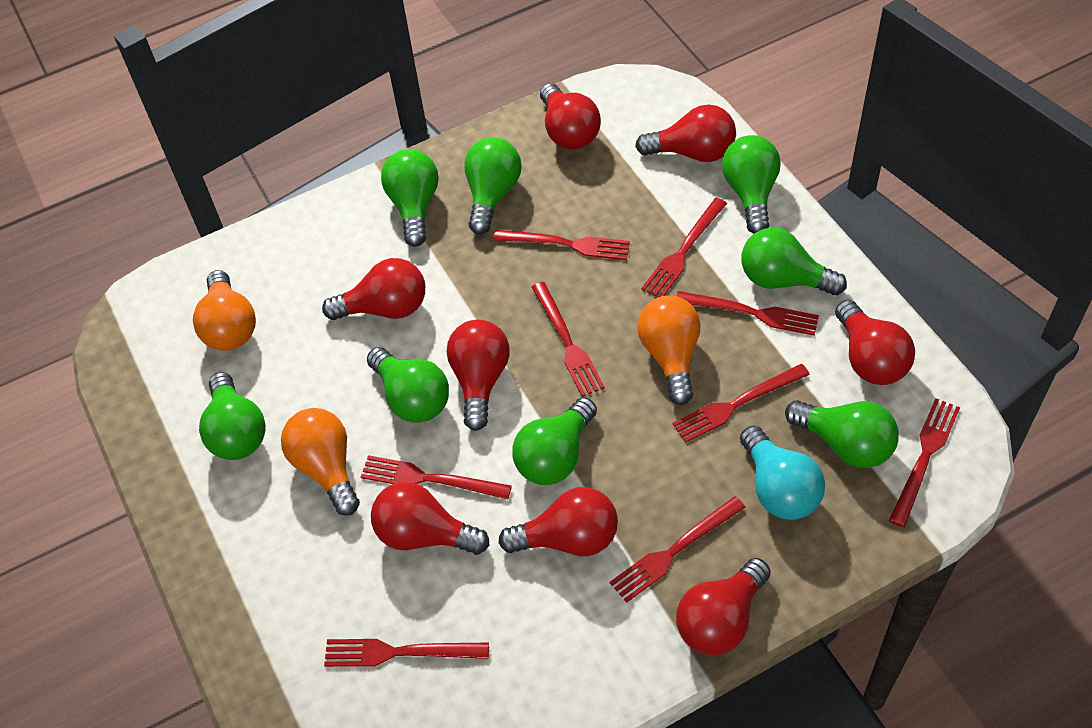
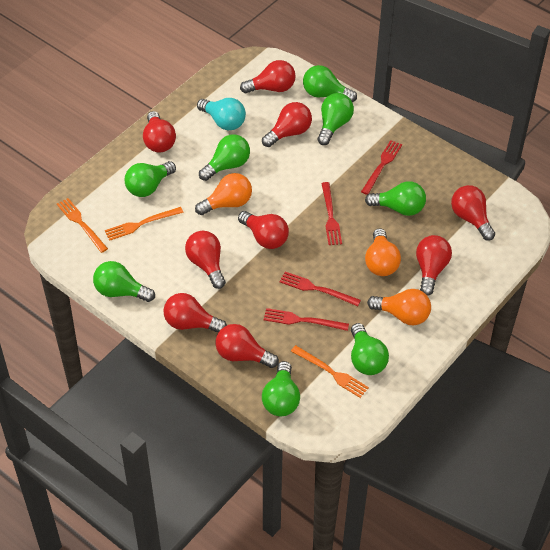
orange fork: 0 -> 3
red fork: 9 -> 4
red light bulb: 8 -> 9

